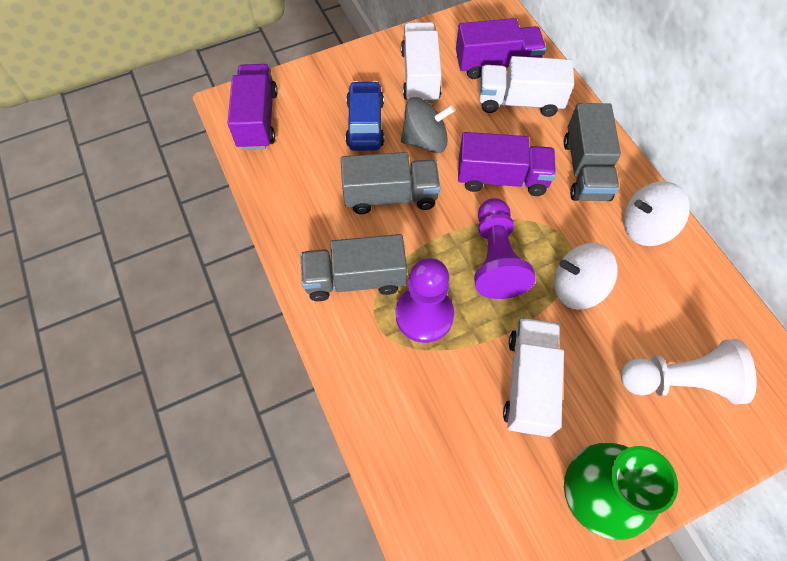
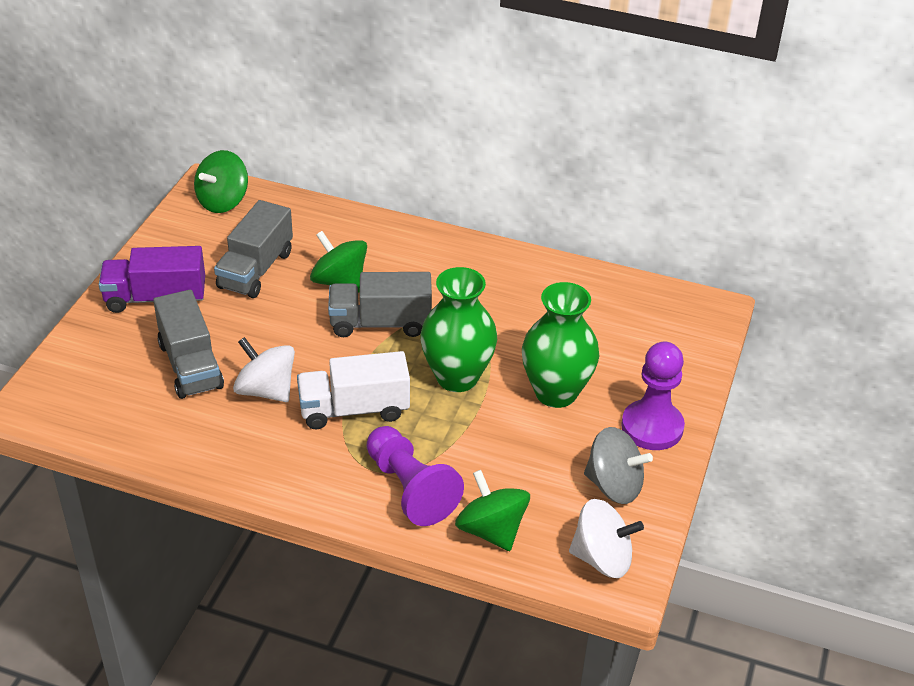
blue car: 1 -> 0
green spinning top: 0 -> 3
green vase: 1 -> 2
purple truck: 3 -> 1
white pawn: 1 -> 0
white truck: 3 -> 1

